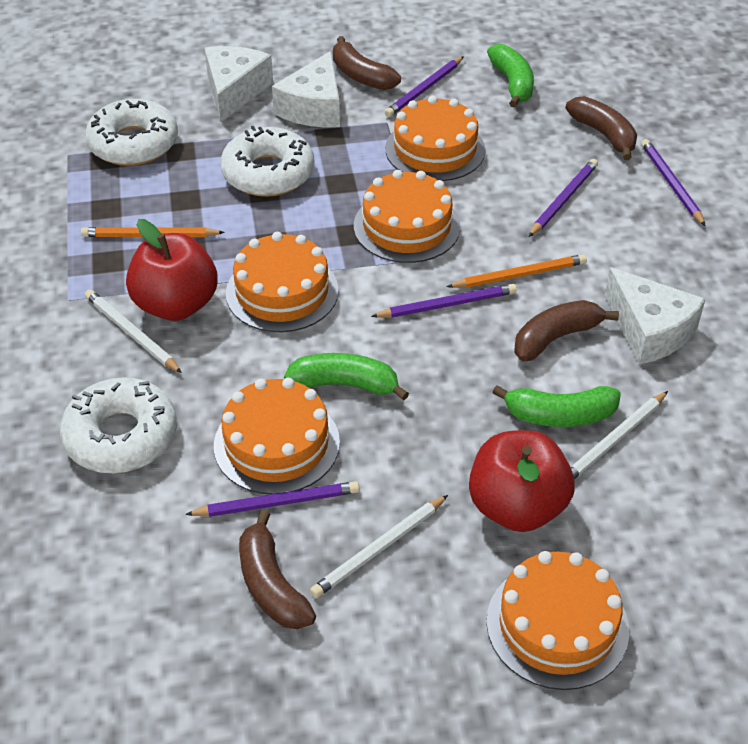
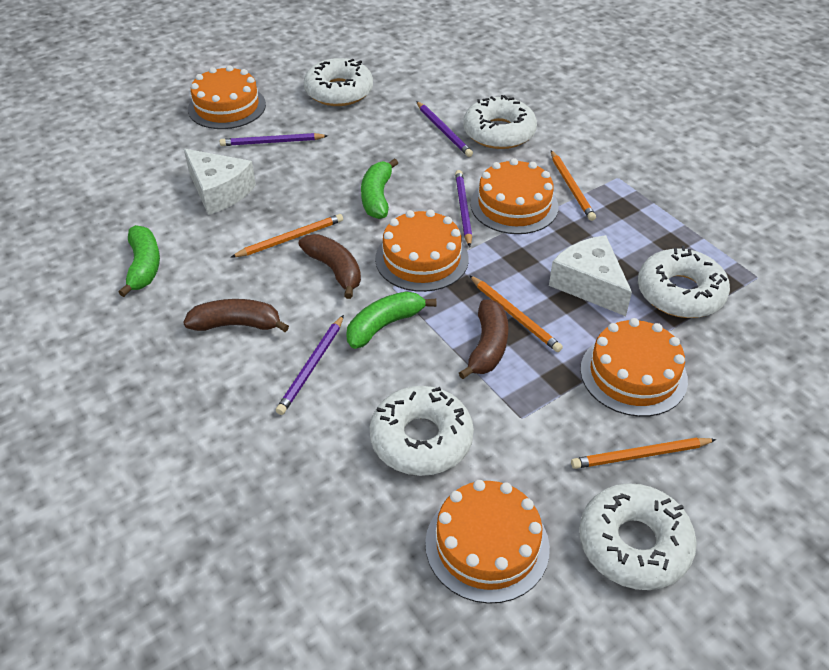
brown banana: 4 -> 3
orange pencil: 2 -> 4
purple pencil: 5 -> 4
red apple: 2 -> 0
white cheese: 3 -> 2
white donut: 3 -> 5
white pencil: 3 -> 0

